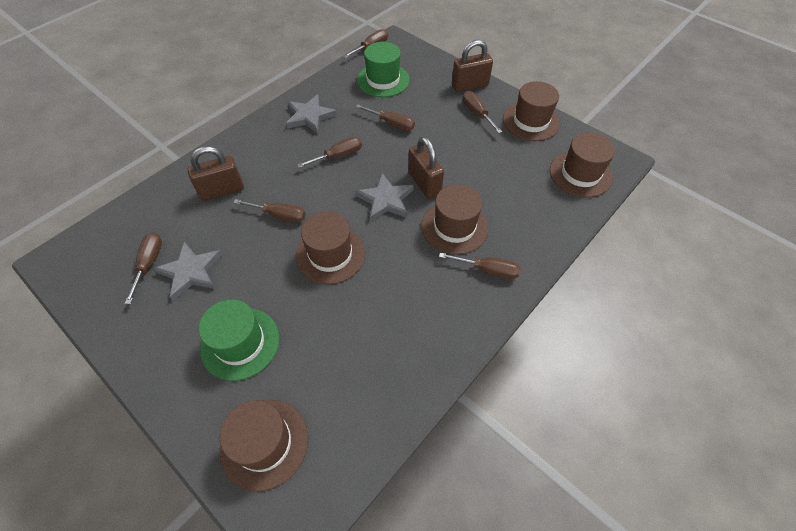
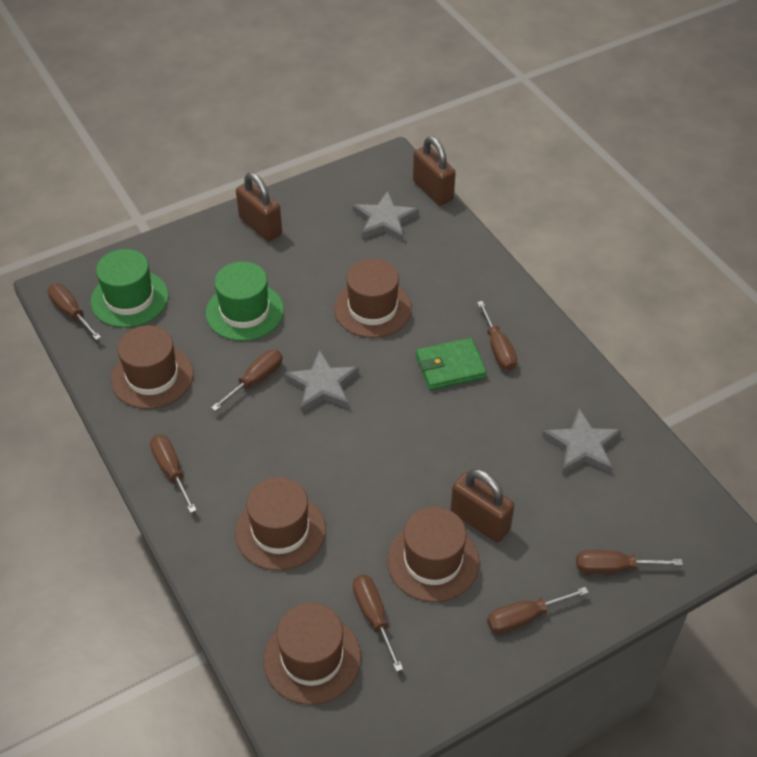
green wallet: 0 -> 1

